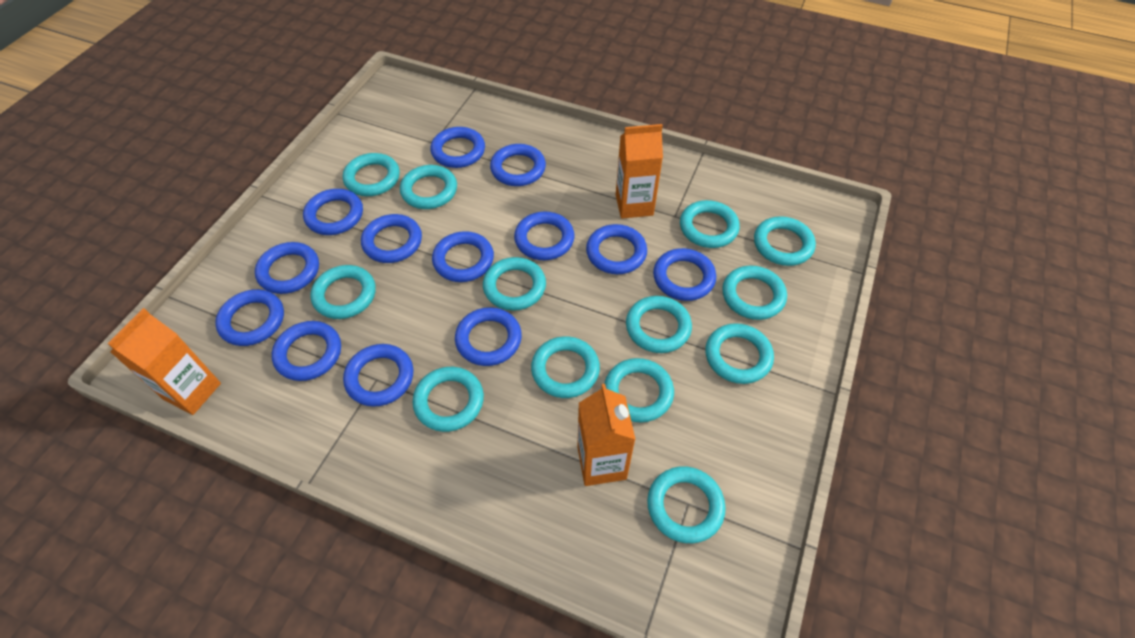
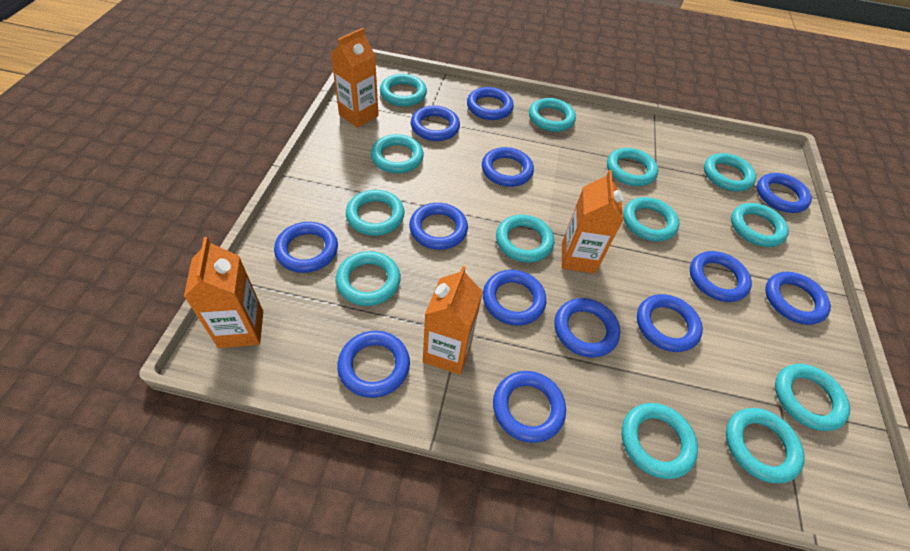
orange carton: 3 -> 4

